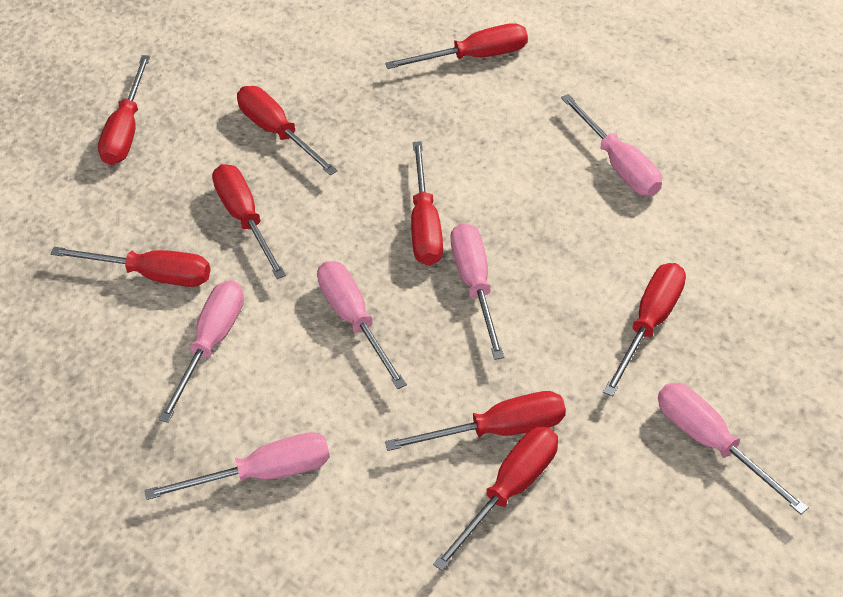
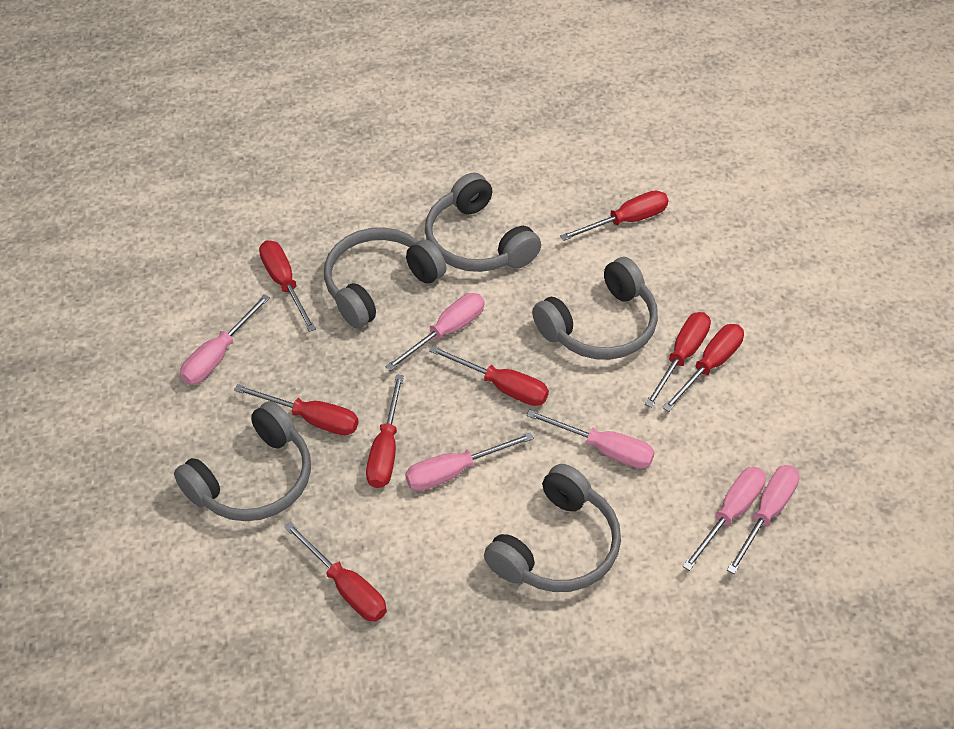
grey headphones: 0 -> 5
red screwdriver: 9 -> 8

